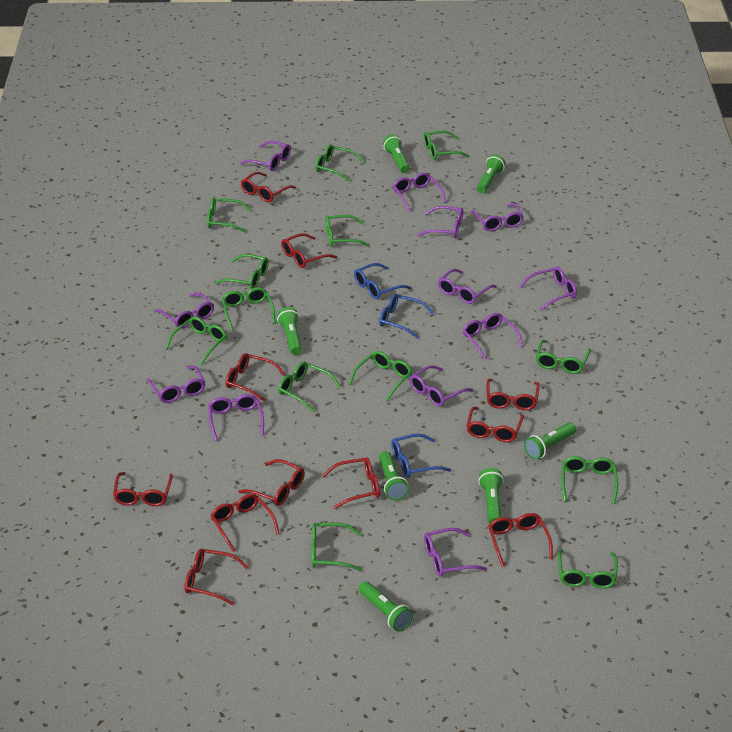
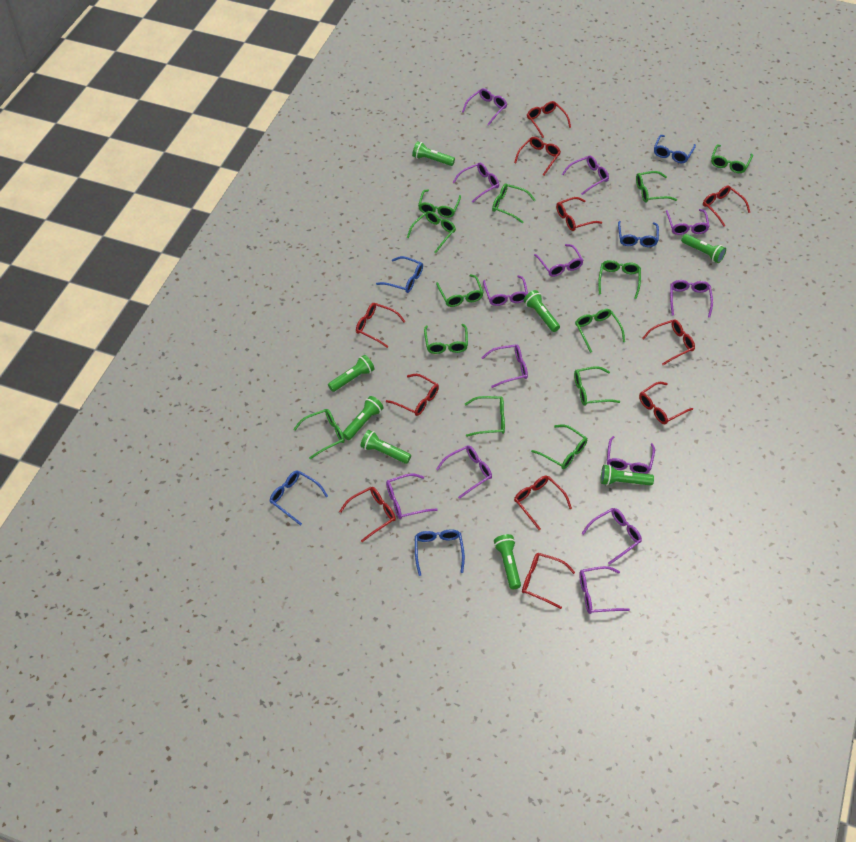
blue glasses: 3 -> 5
green flashlight: 7 -> 8
purple glasses: 12 -> 13

